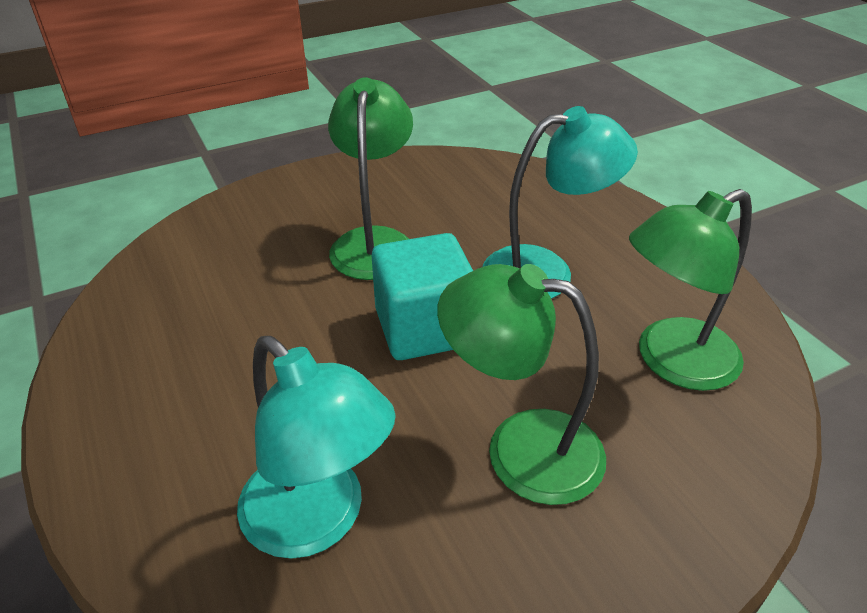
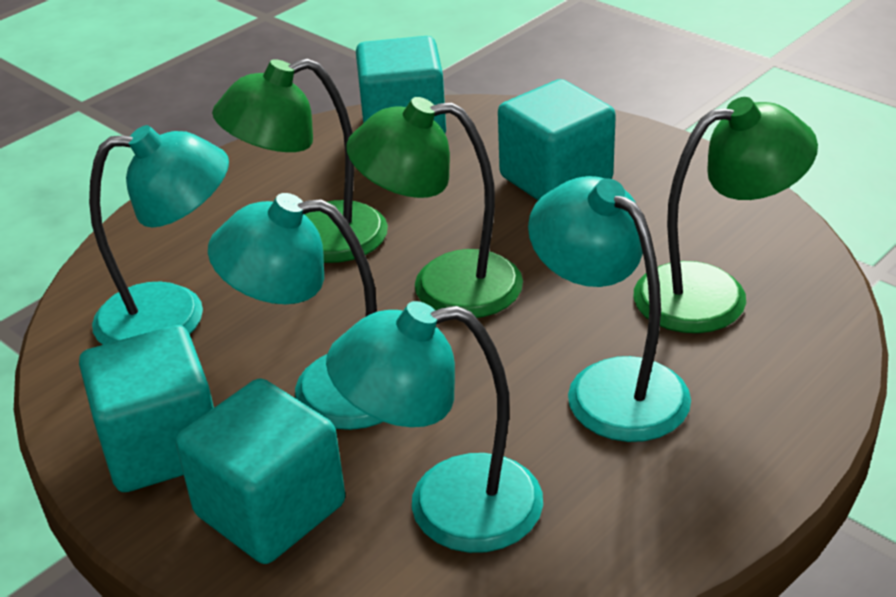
turquoise cube: 1 -> 4
turquoise lamp: 2 -> 4

